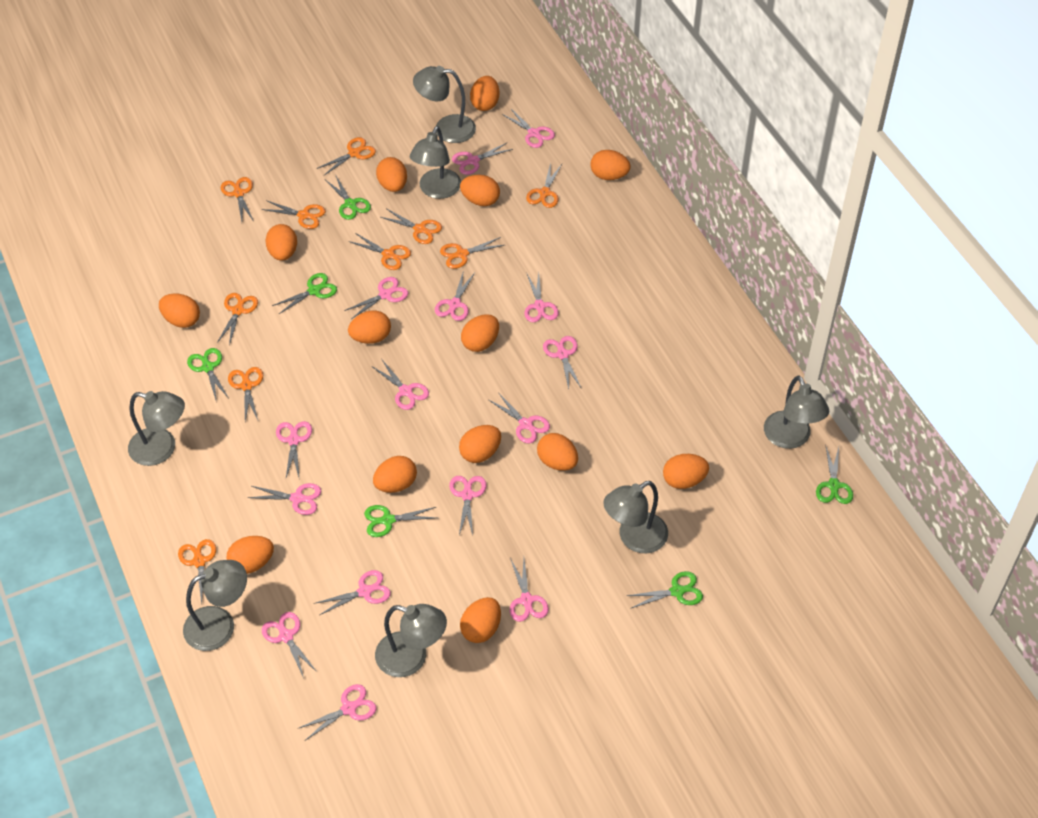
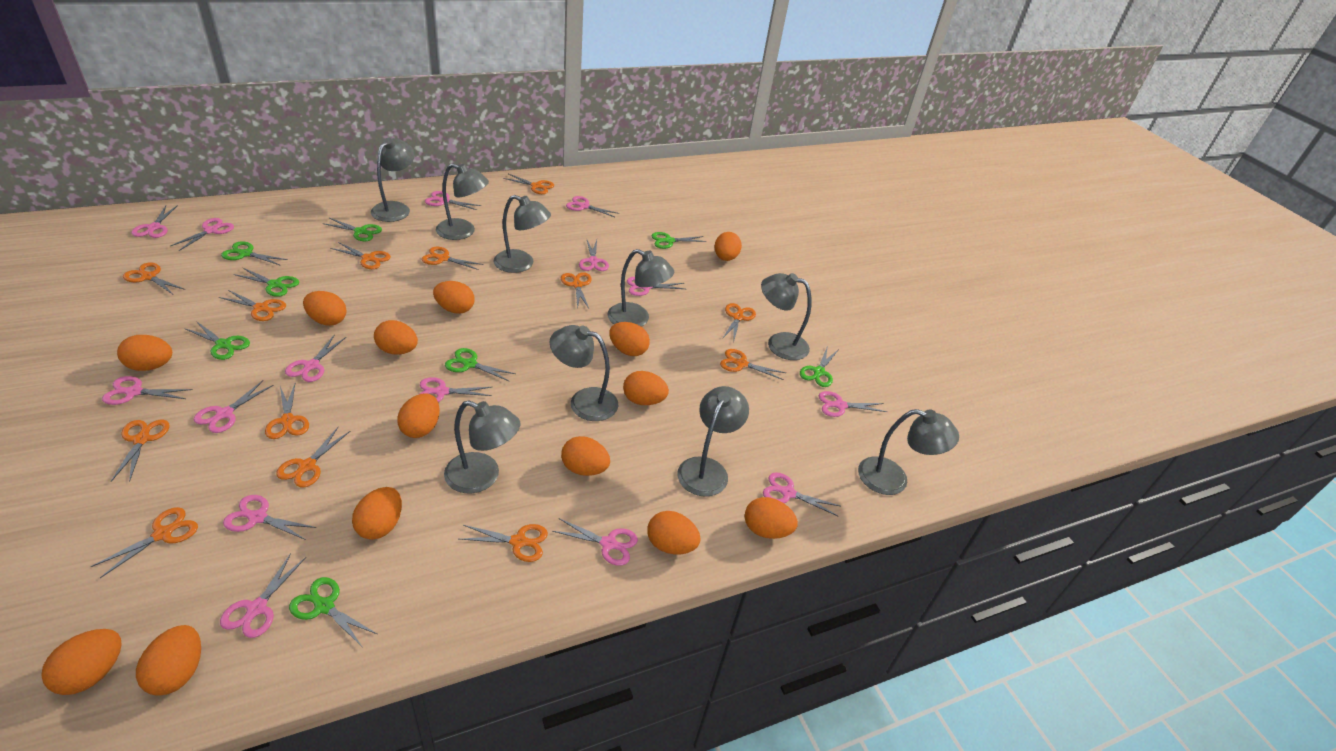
green scissors: 6 -> 8
grey lamp: 7 -> 9
orange scissors: 10 -> 13

